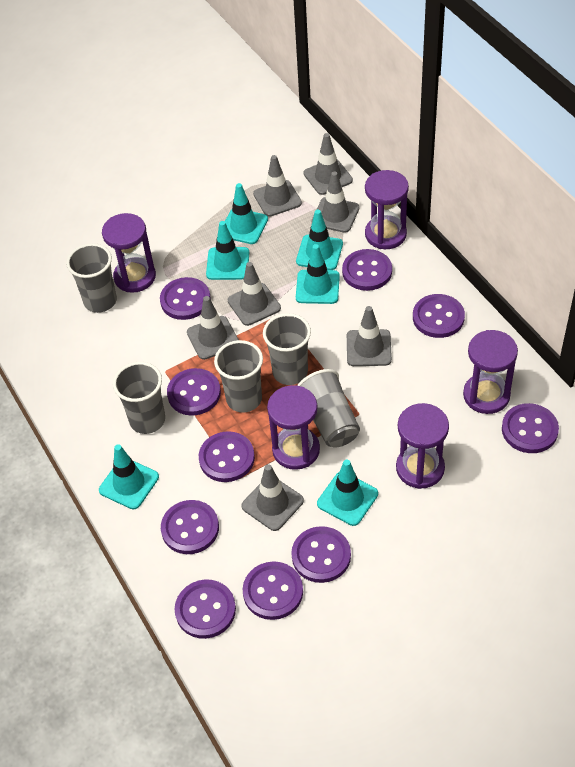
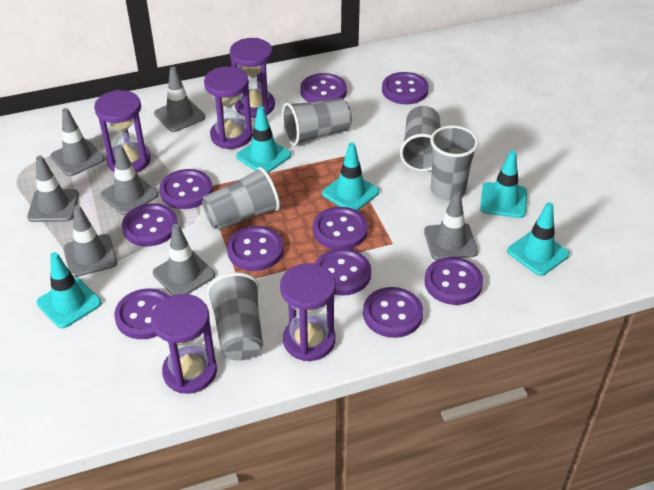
turquoise traffic cone: 6 -> 5

